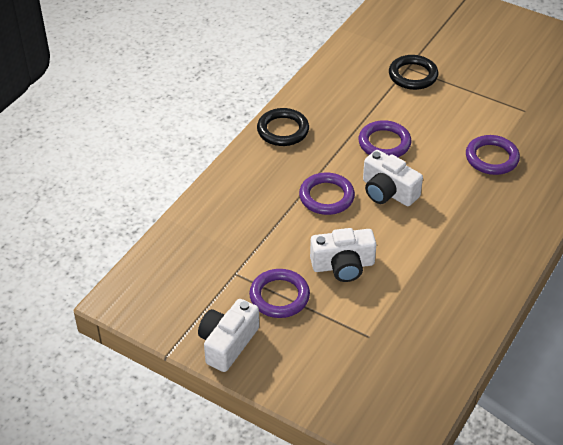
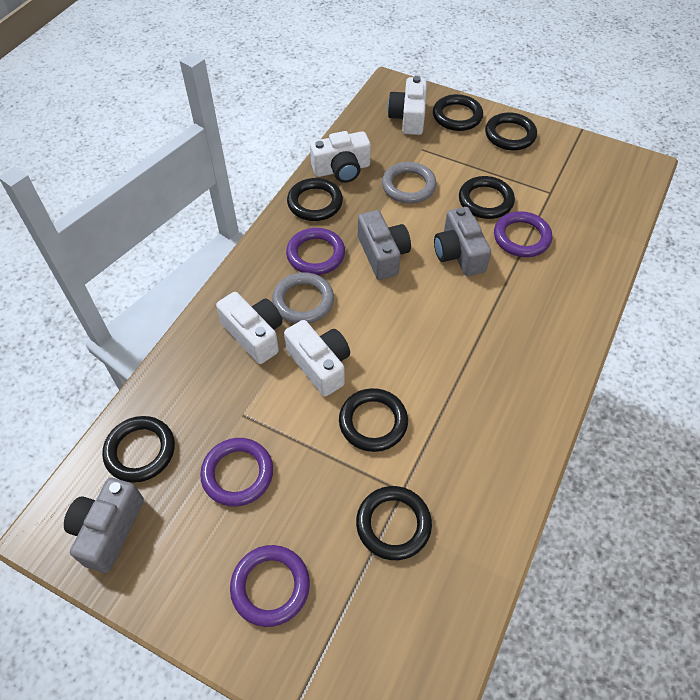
black ring: 2 -> 7
grey camera: 0 -> 3
grey ring: 0 -> 2
white camera: 3 -> 4

